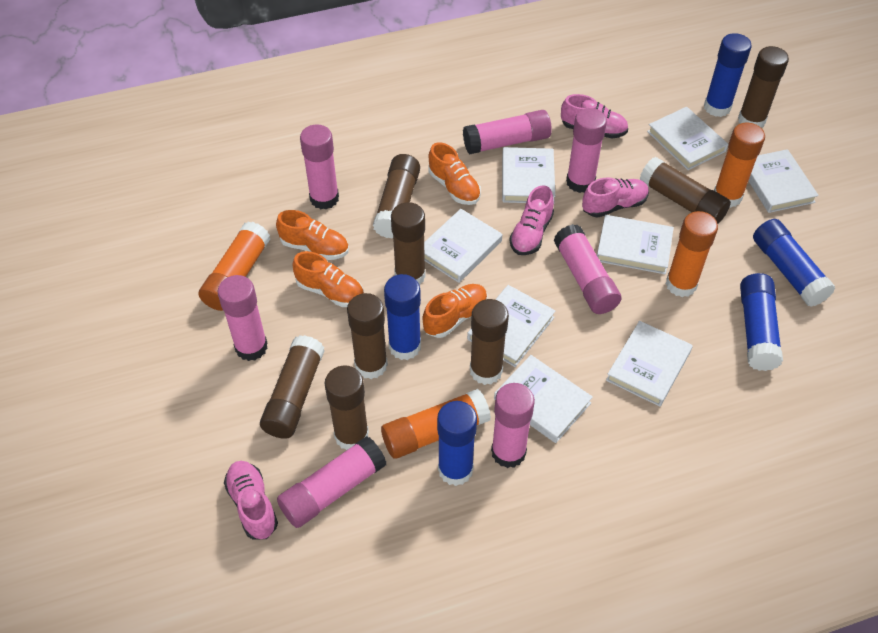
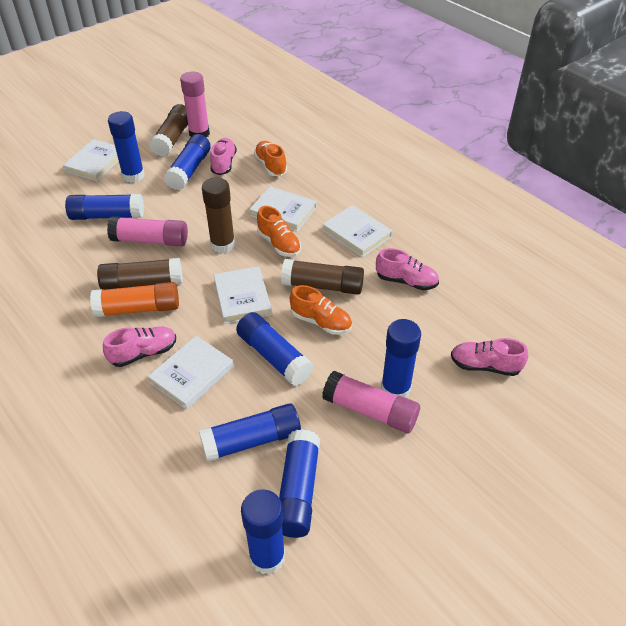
blue glue stick: 5 -> 8
brown glue stick: 8 -> 4
orange glue stick: 4 -> 1
orange shoe: 4 -> 3
pink glue stick: 7 -> 3
white book: 8 -> 5

